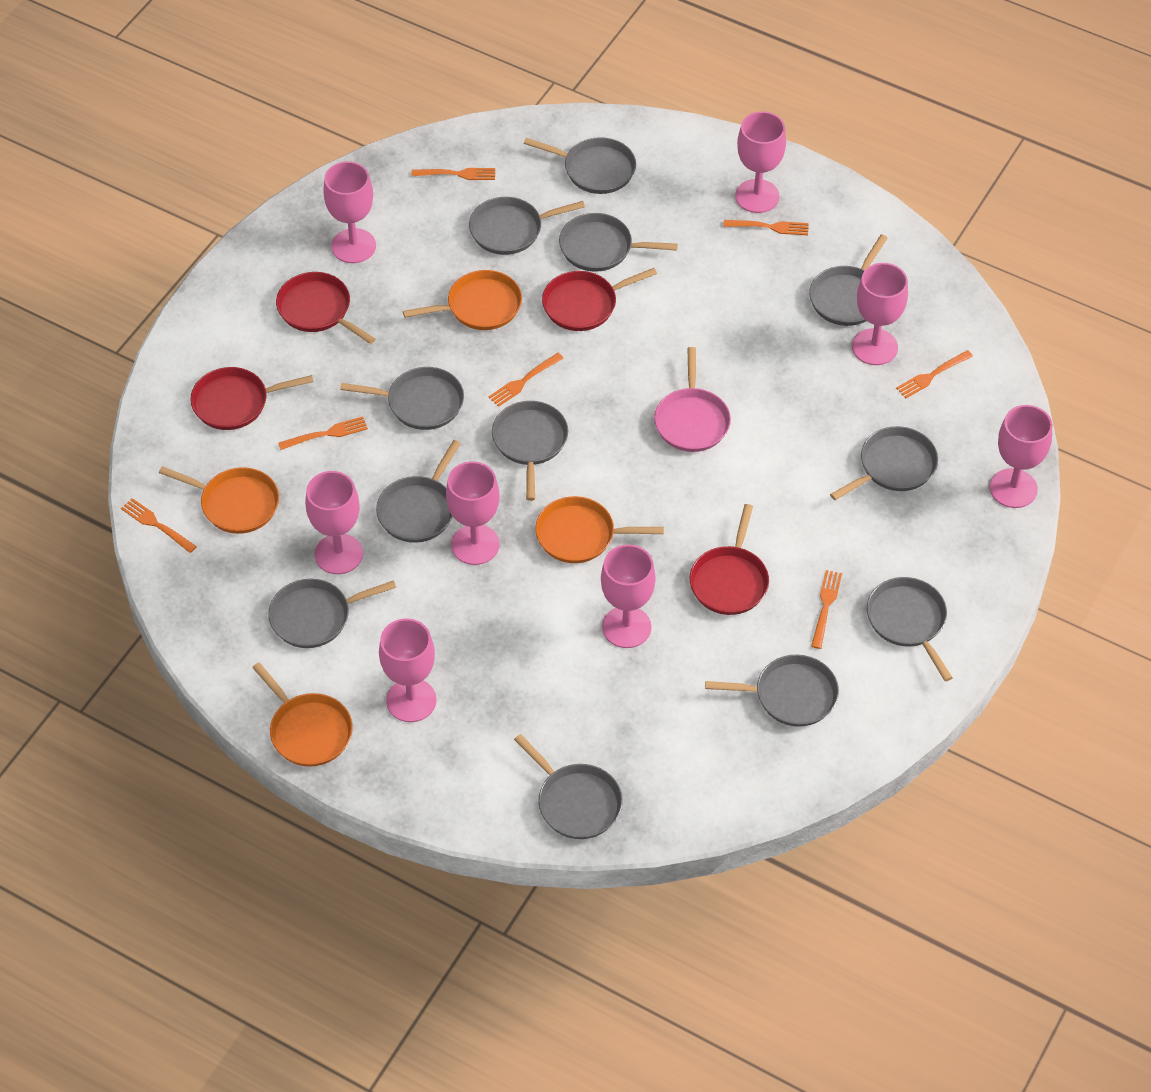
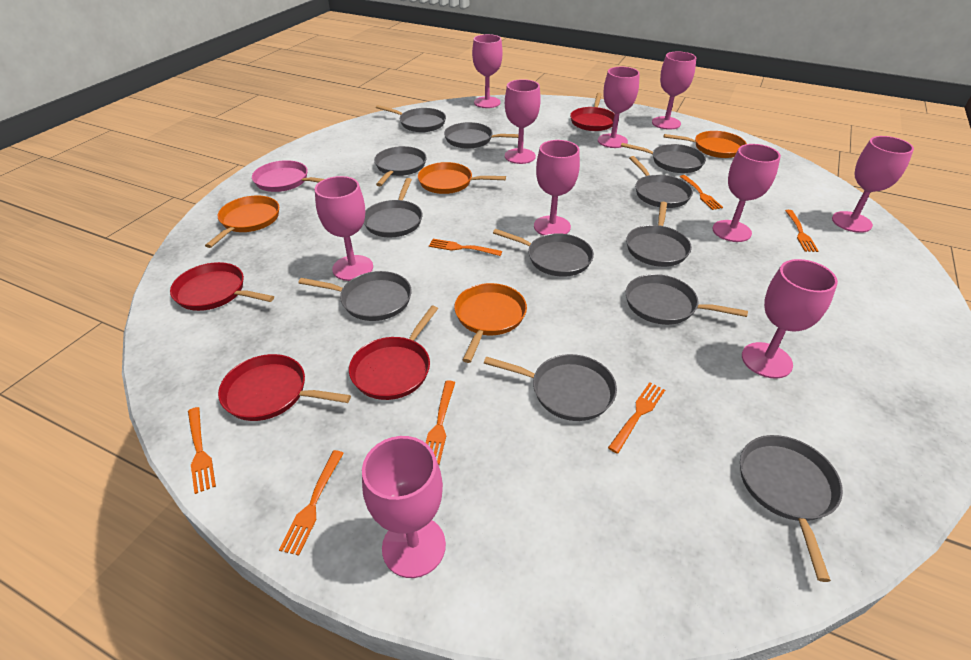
pink goblet: 8 -> 10

